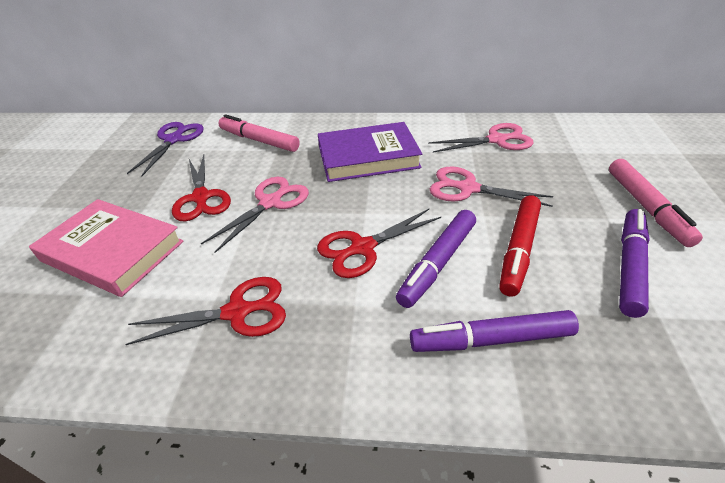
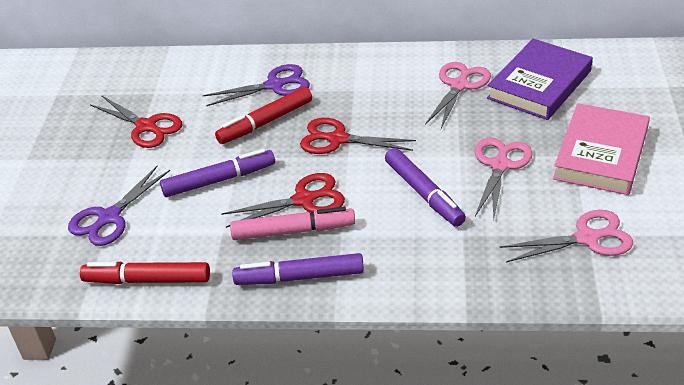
pink marker: 2 -> 1
purple scissors: 1 -> 2
red marker: 1 -> 2

